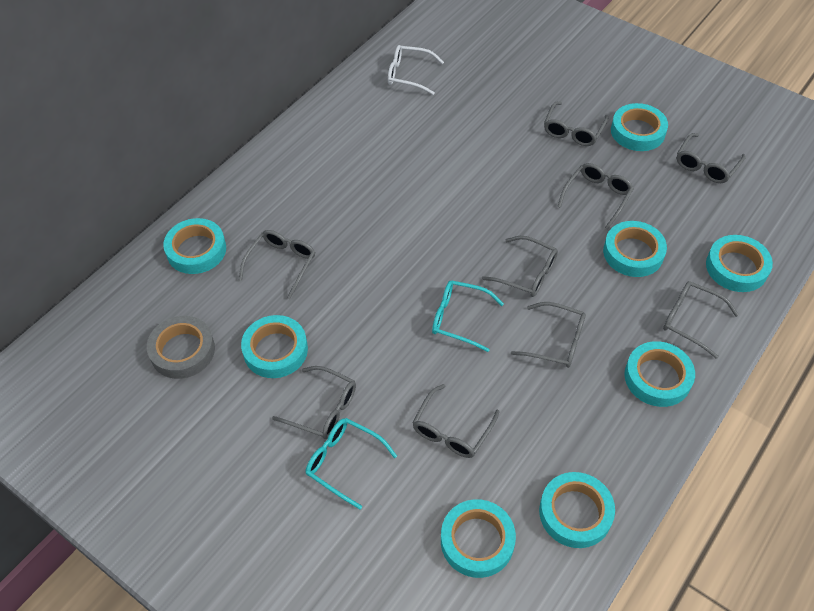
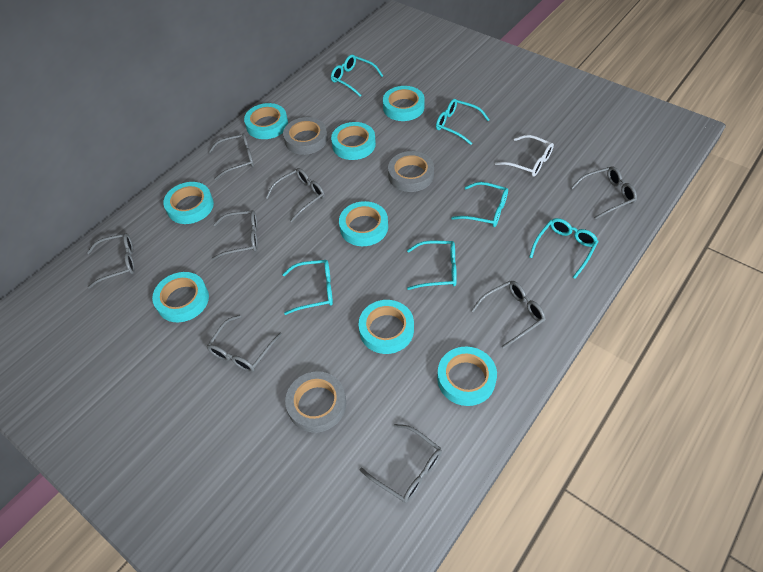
grey glasses: 9 -> 8
grey tape: 1 -> 3
turquoise glasses: 2 -> 6

